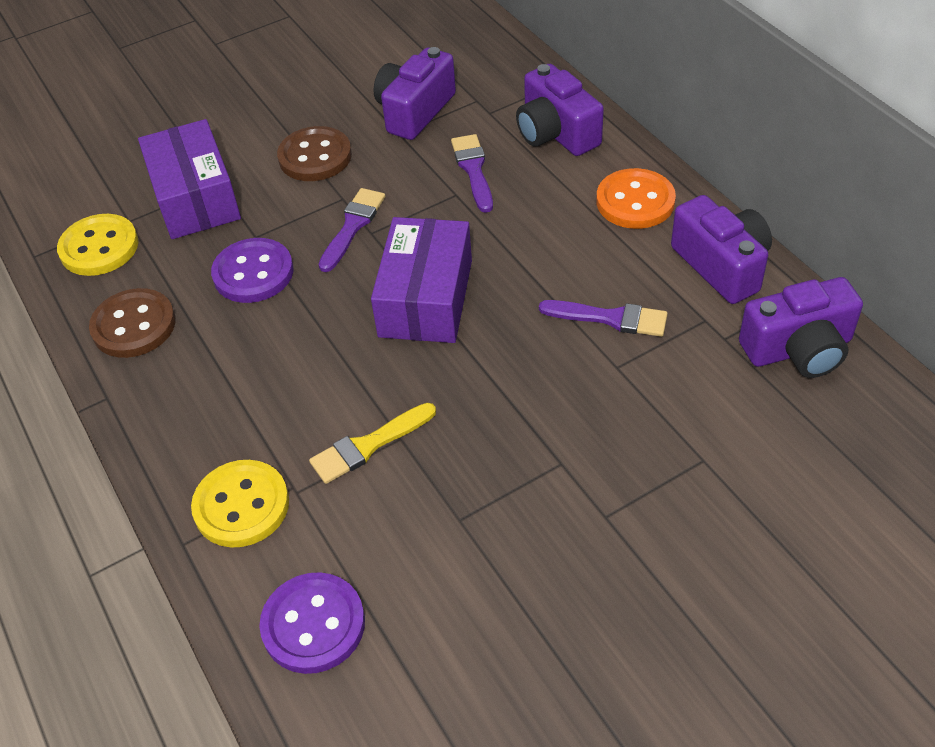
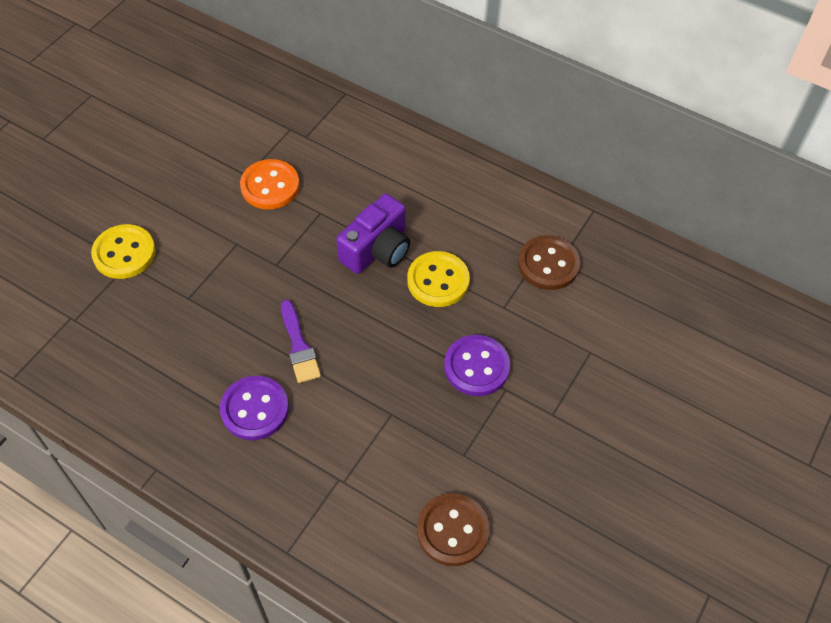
purple box: 2 -> 0
purple brush: 3 -> 1
purple camera: 4 -> 1
yellow brush: 1 -> 0

